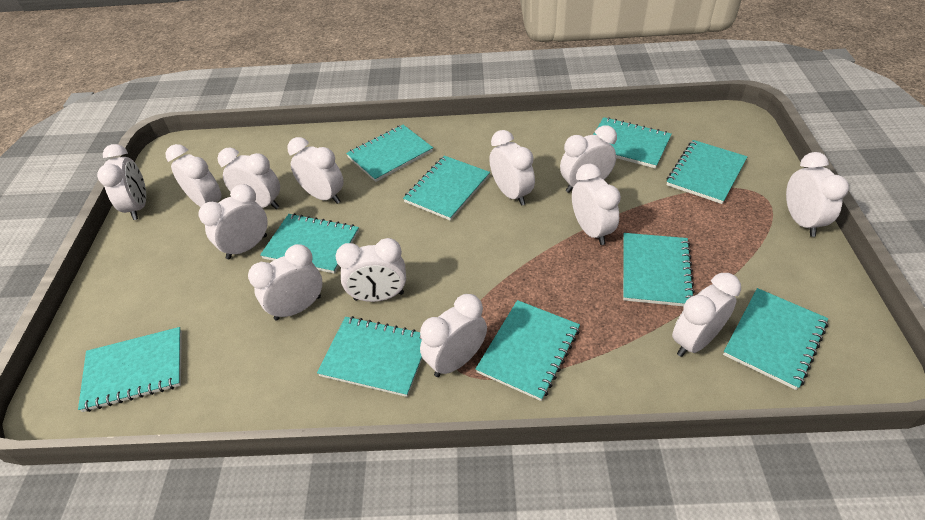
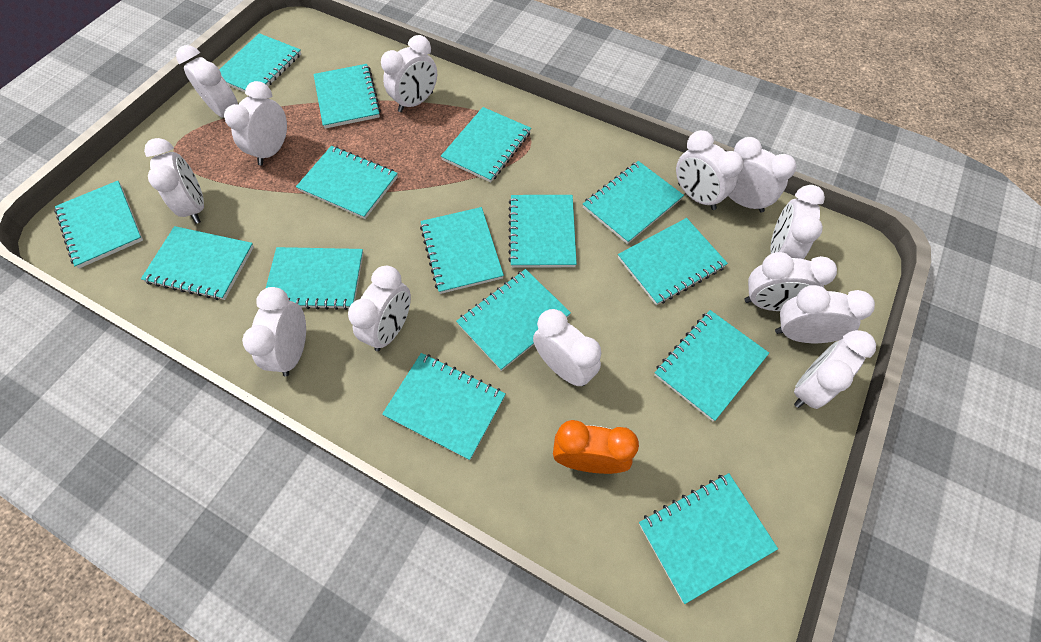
orange clock: 0 -> 1
turquoise notebook: 10 -> 15

